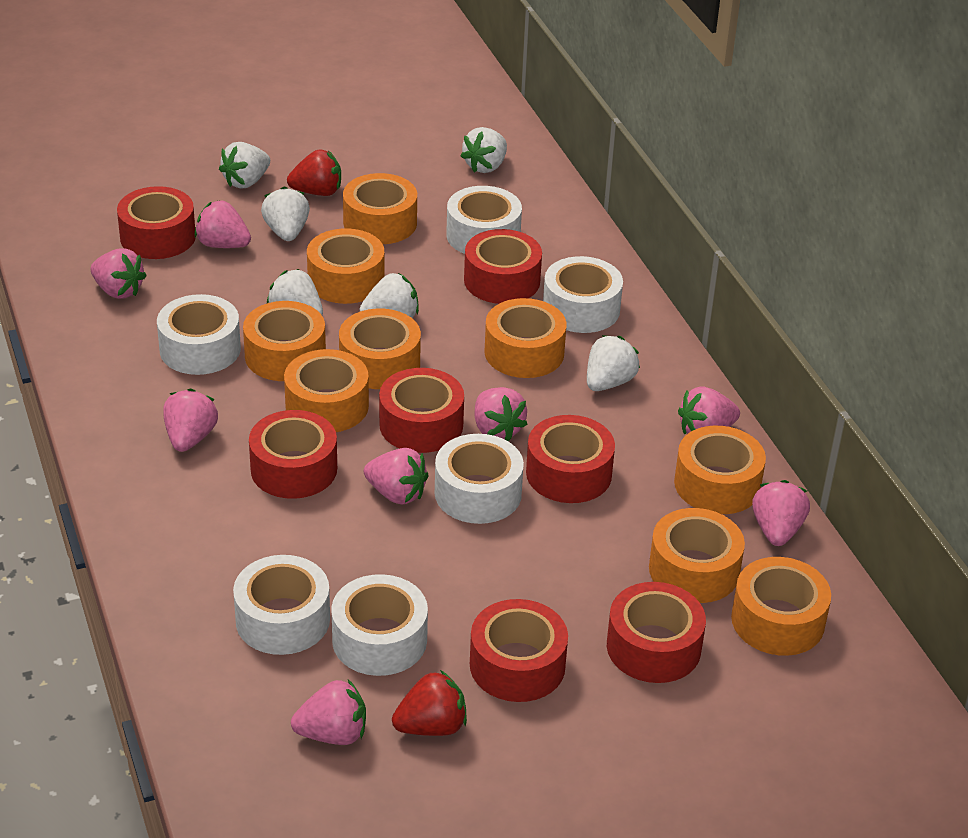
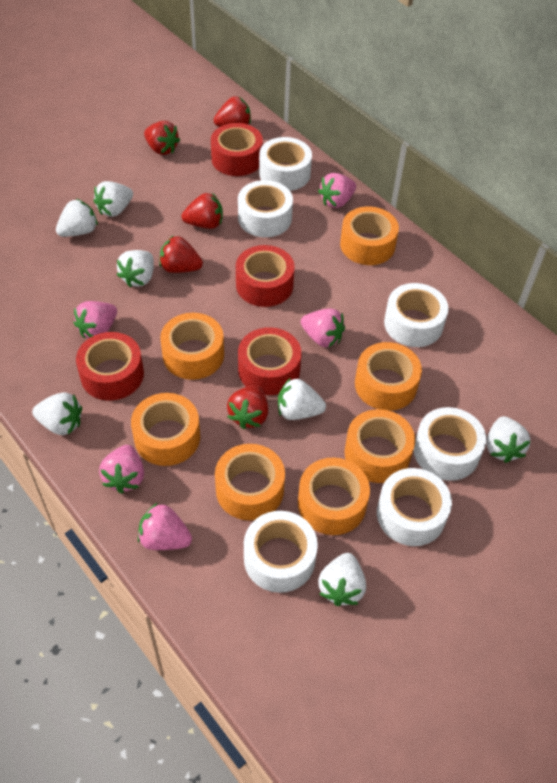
orange tape: 9 -> 7
pink strawberry: 8 -> 5
red strawberry: 2 -> 5
red tape: 7 -> 4
white strawberry: 6 -> 7

